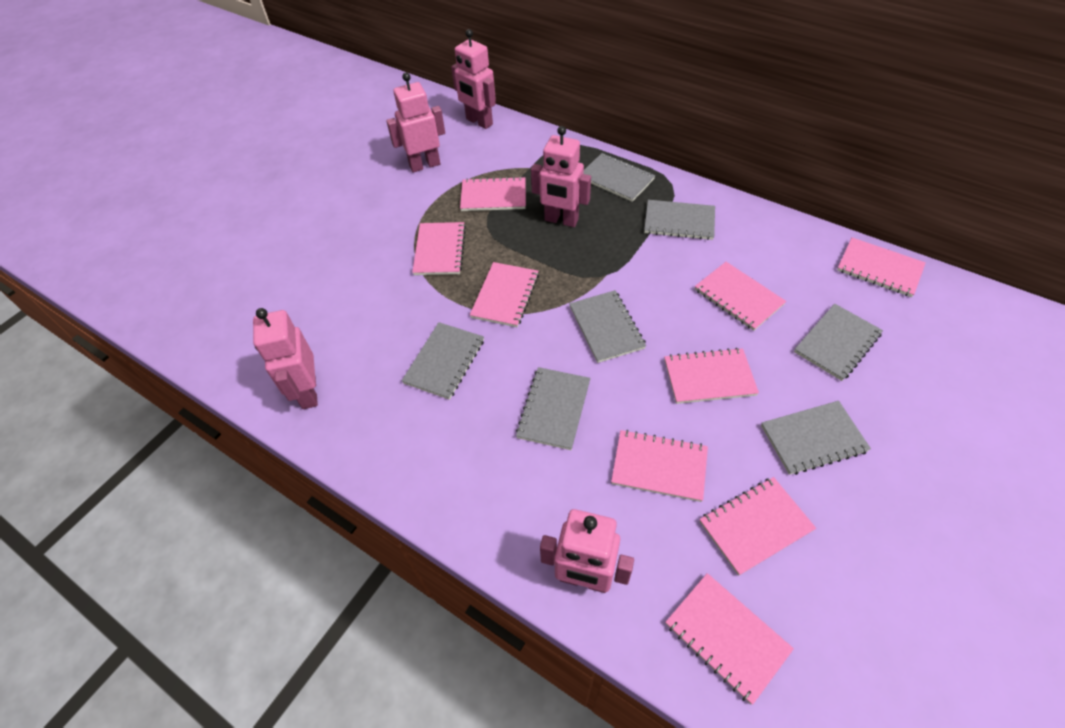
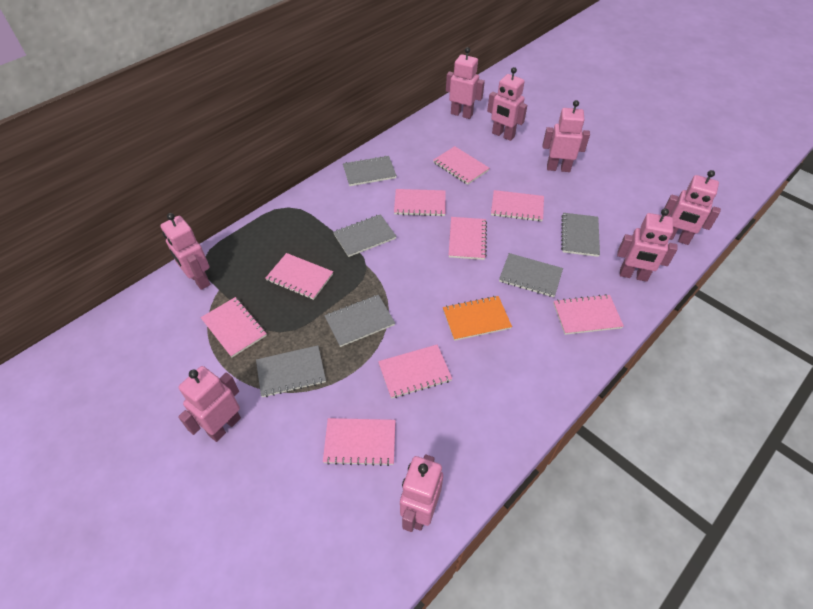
grey notebook: 7 -> 6
orange notebook: 0 -> 1
pink robot: 5 -> 8

